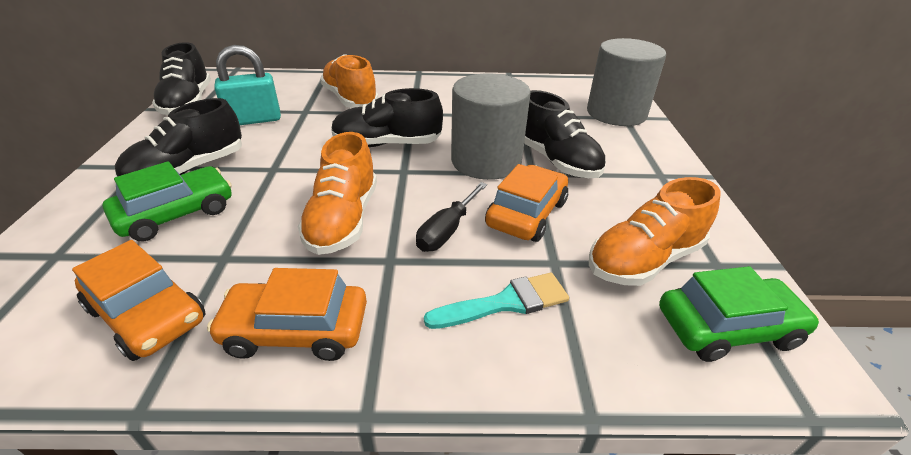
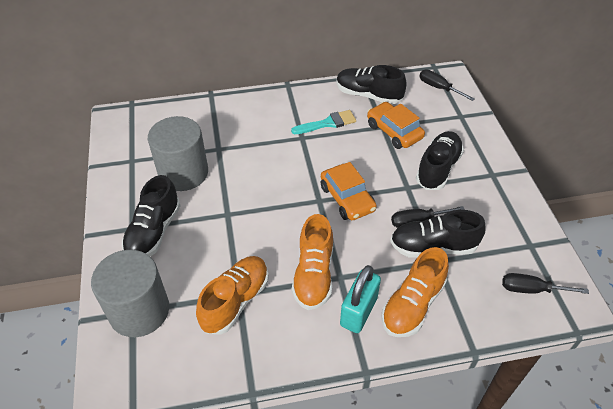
black screwdriver: 1 -> 3
green car: 2 -> 0
orange car: 3 -> 2

